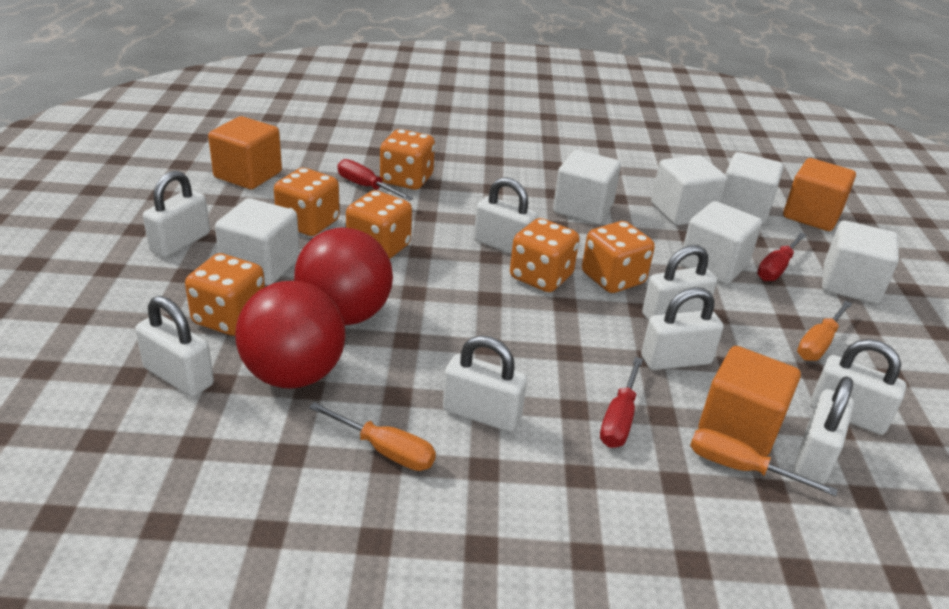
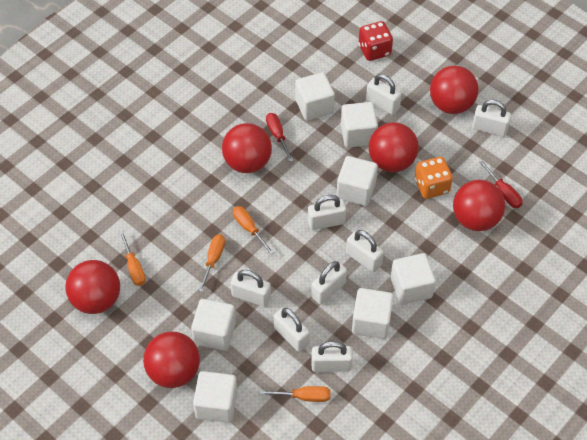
orange cube: 3 -> 0
orange dice: 6 -> 1
orange screwdriver: 3 -> 4
red ball: 2 -> 6
red dice: 0 -> 1
red screwdriver: 3 -> 2
white cube: 6 -> 7

